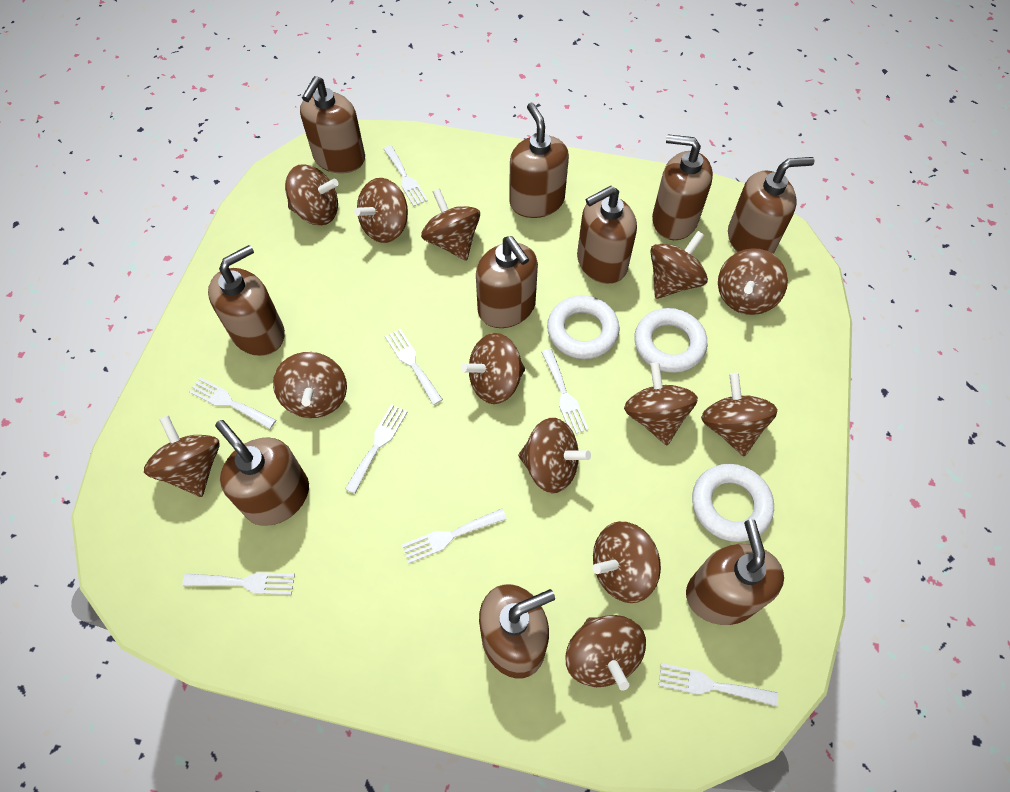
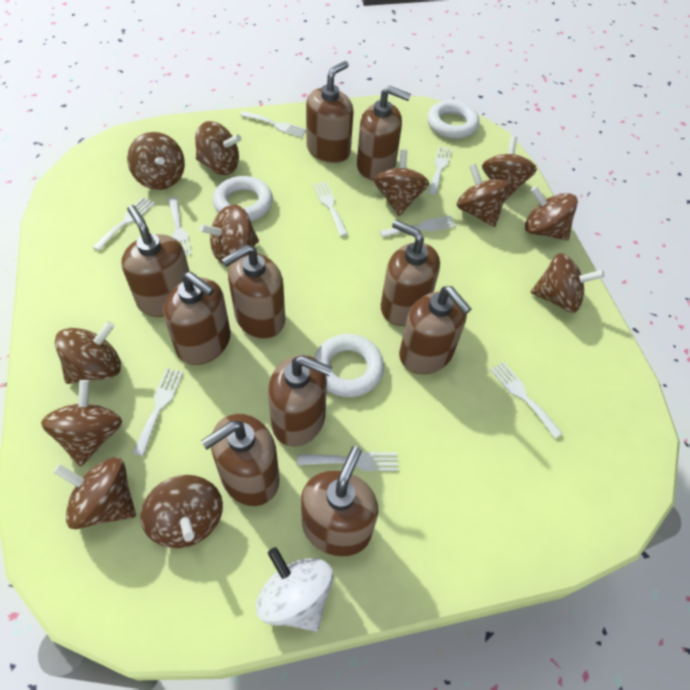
brown spinning top: 13 -> 12
white fork: 8 -> 9
white spinning top: 0 -> 1

